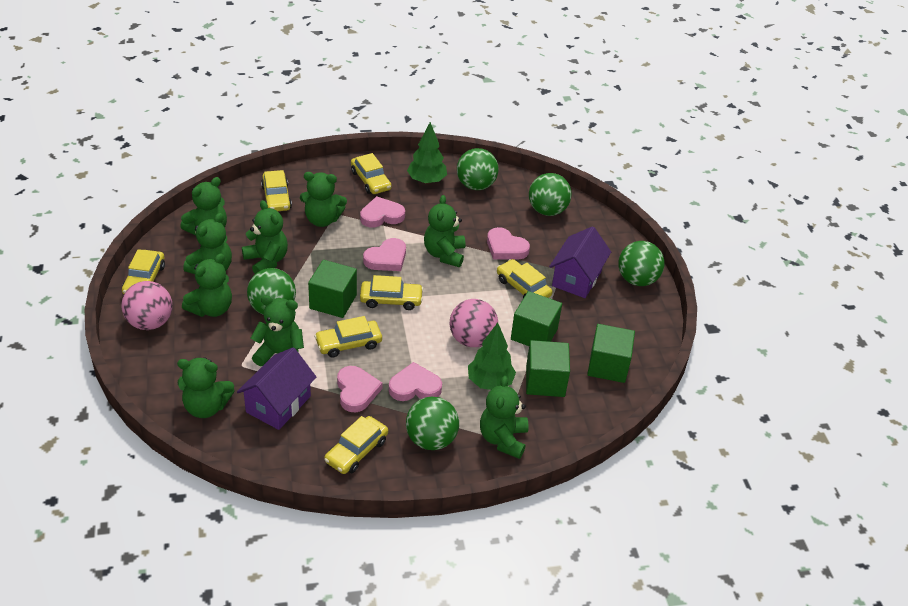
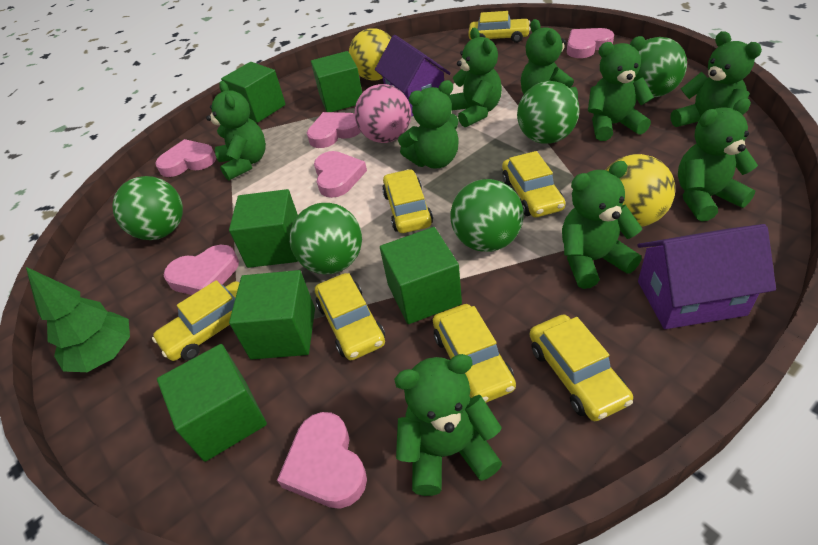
green cube: 4 -> 6
green tree: 2 -> 1
pink ball: 2 -> 1
pink heart: 5 -> 6
yellow ball: 0 -> 2

